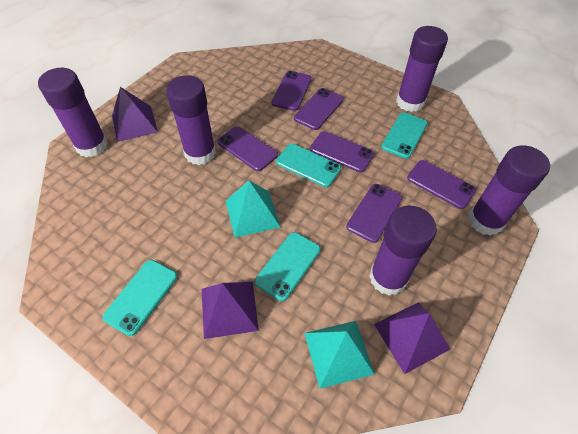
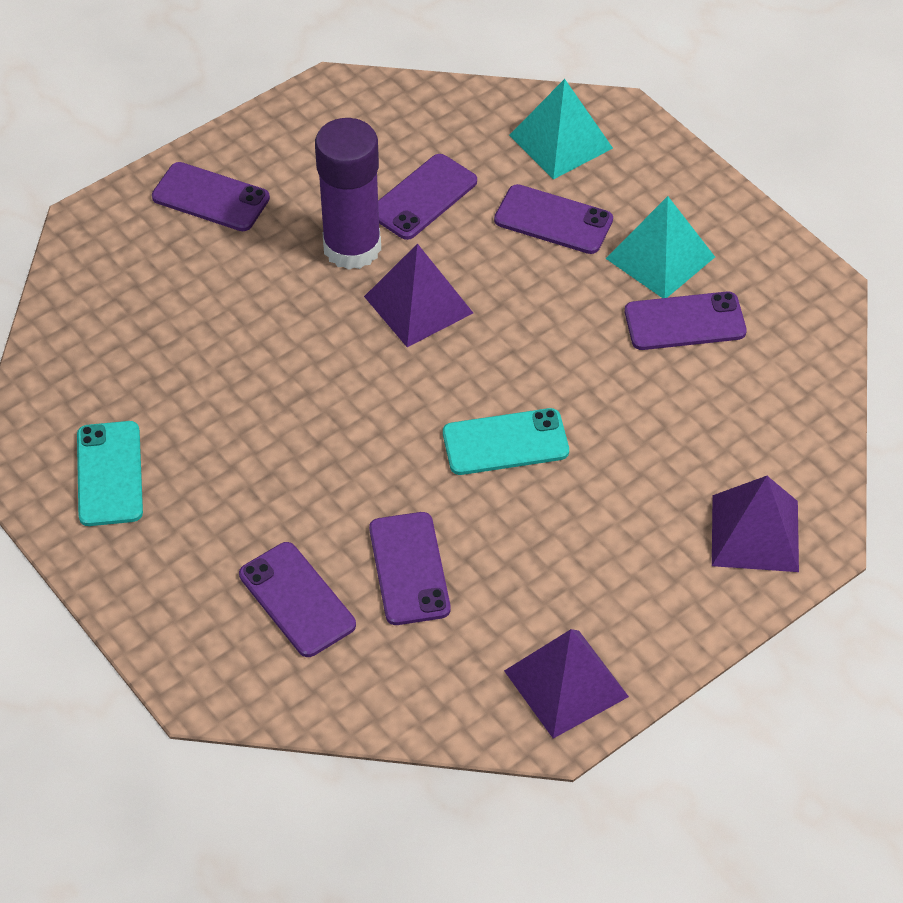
purple glue stick: 5 -> 1
turquoise phone: 4 -> 2

